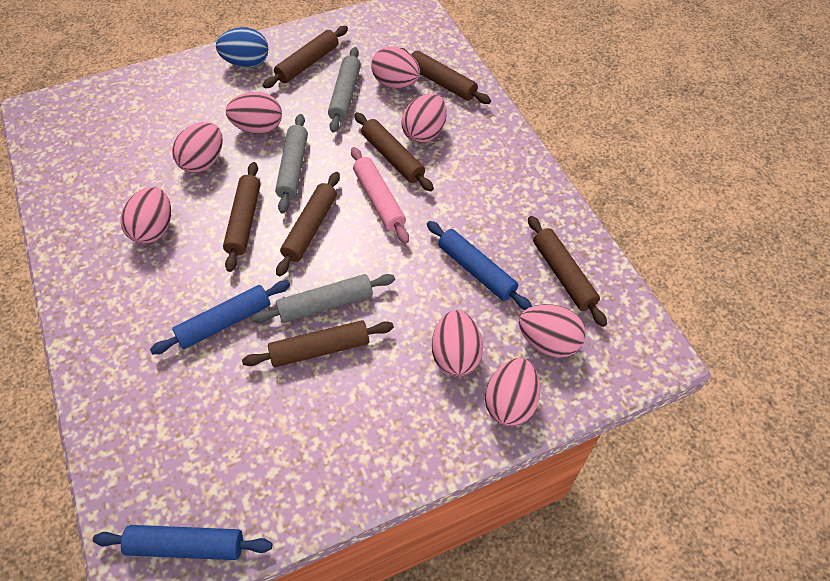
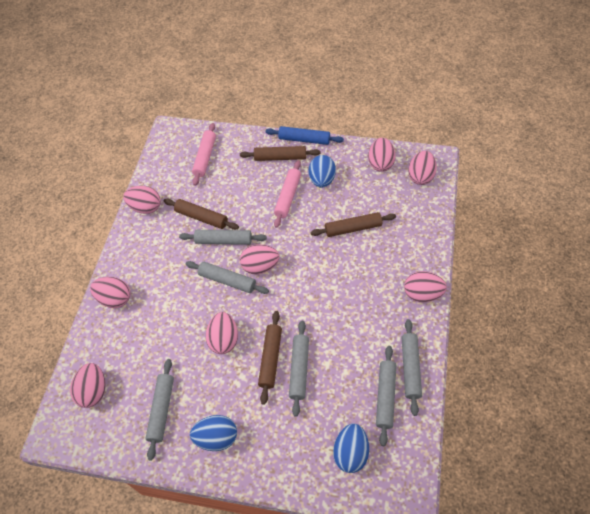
blue egg: 1 -> 3
blue rolling pin: 3 -> 1
brown rolling pin: 7 -> 4
grey rolling pin: 3 -> 6
pink rolling pin: 1 -> 2

